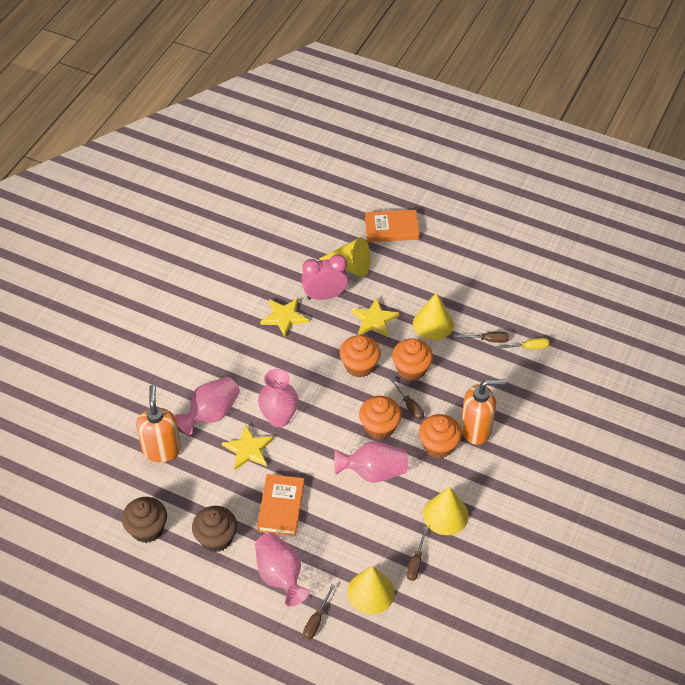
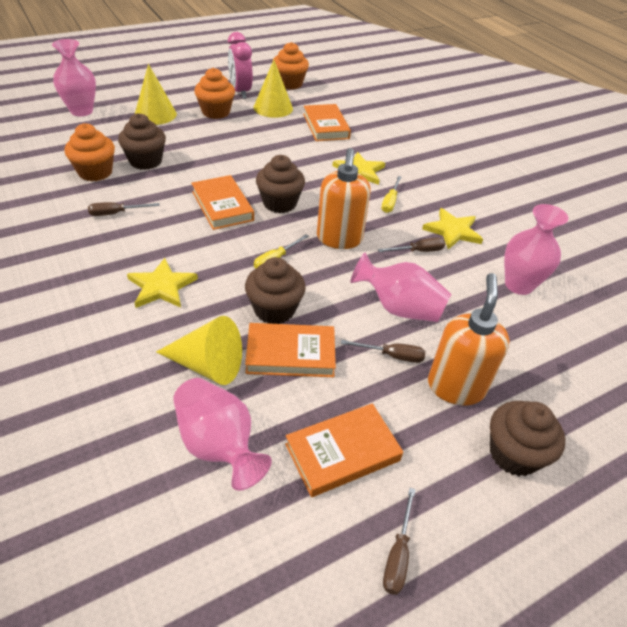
brown cupcake: 2 -> 4
orange book: 2 -> 4
orange cupcake: 4 -> 3
yellow cone: 4 -> 3
yellow screwdriver: 1 -> 2

